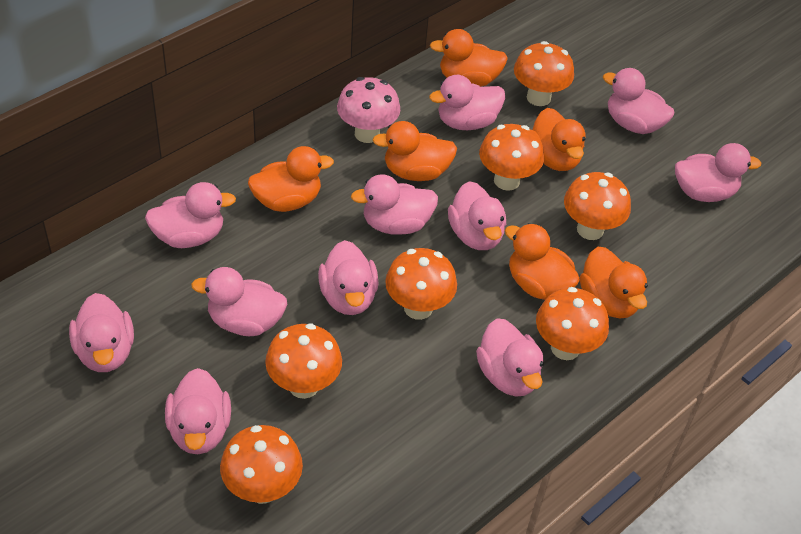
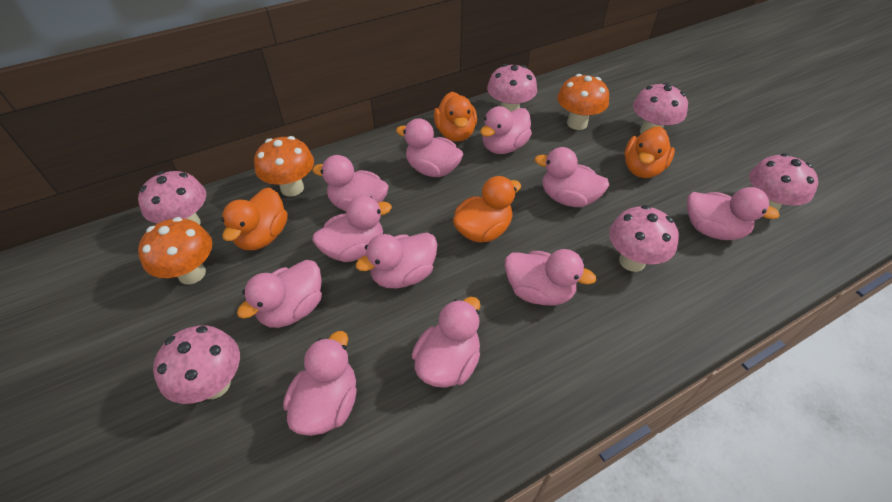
orange duck: 6 -> 4
orange mushroom: 7 -> 3
pink mushroom: 1 -> 6

